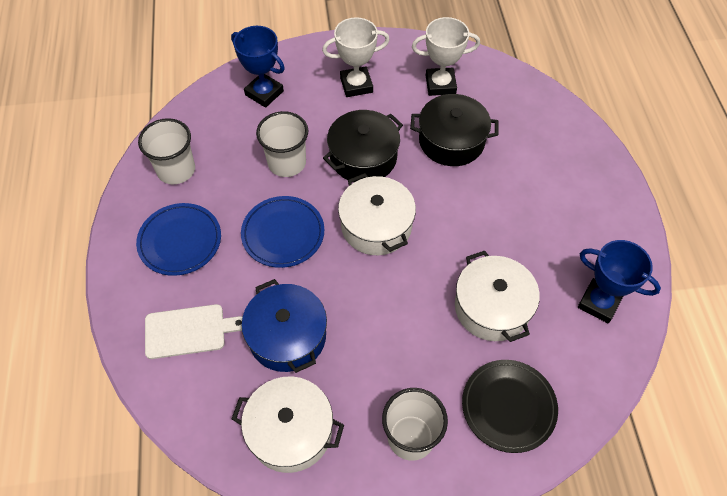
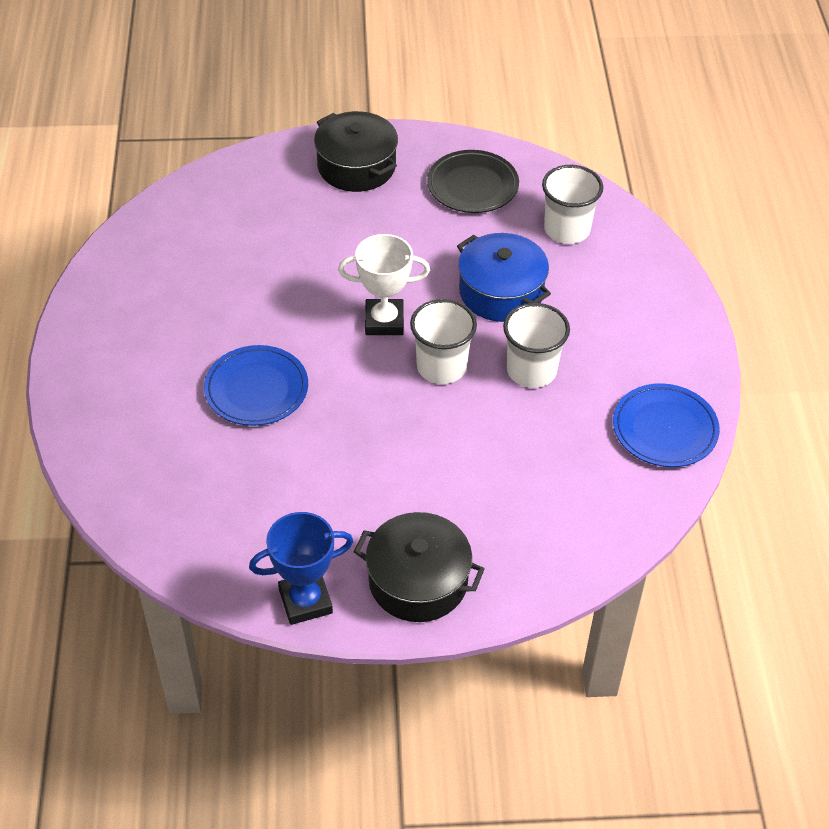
blue trophy: 2 -> 1
white cutting board: 1 -> 0
white pot: 3 -> 0
white trophy: 2 -> 1

